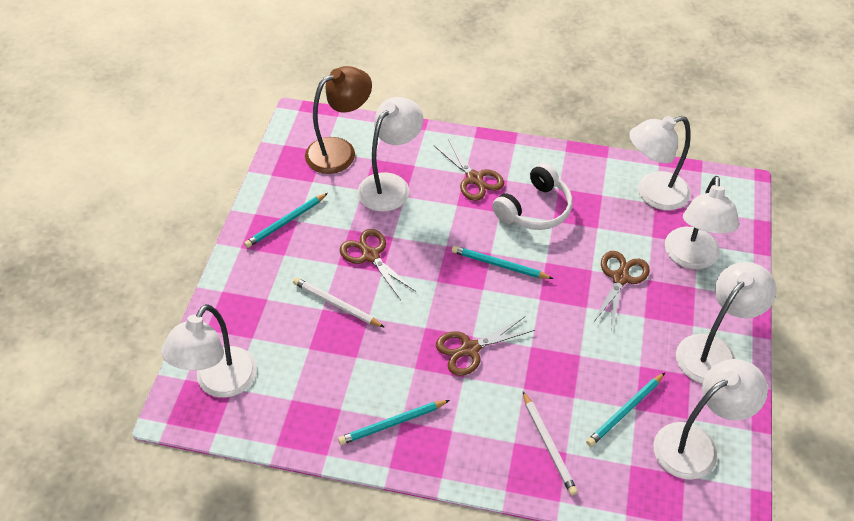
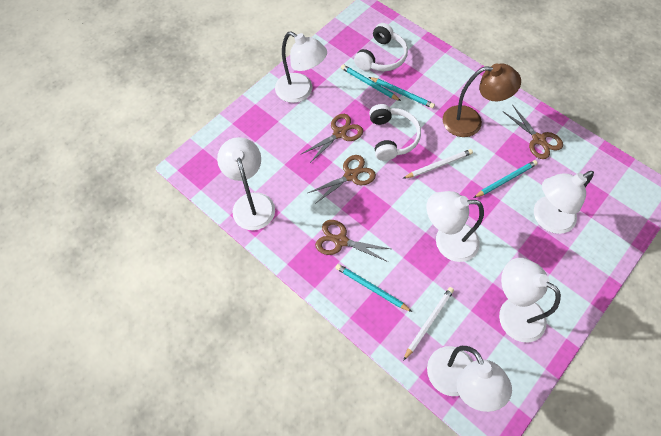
white headphones: 1 -> 2

